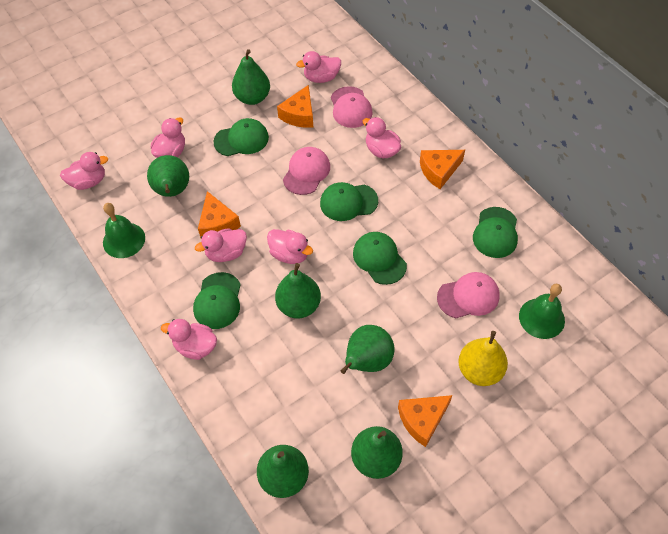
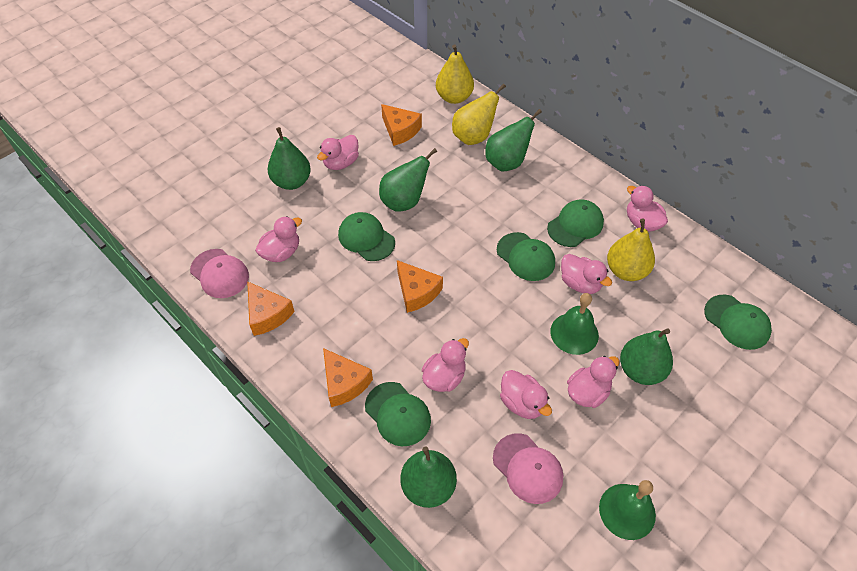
green pear: 6 -> 5
pink cap: 3 -> 2
yellow pear: 1 -> 3

